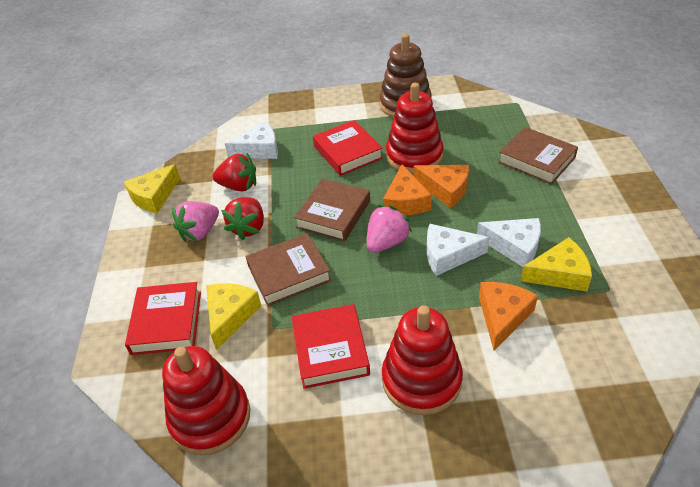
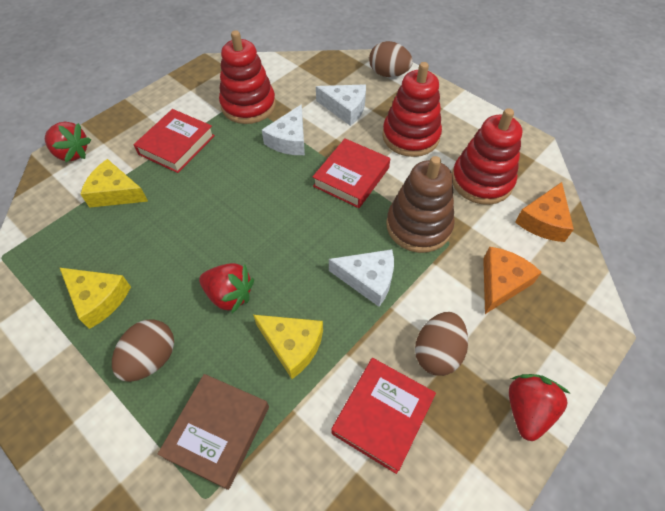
brown book: 3 -> 1
brown egg: 0 -> 3
orange cheese: 3 -> 2
pink strawberry: 2 -> 0
red strawberry: 2 -> 3

